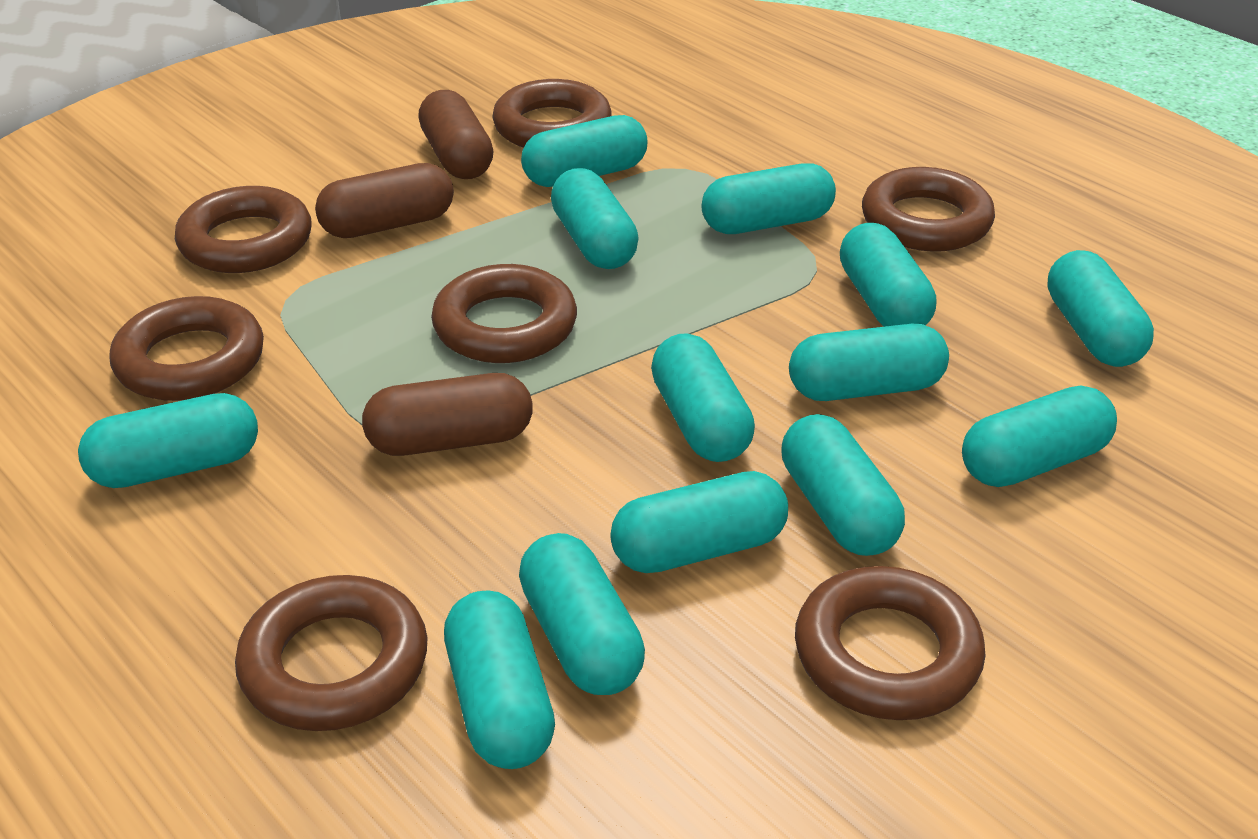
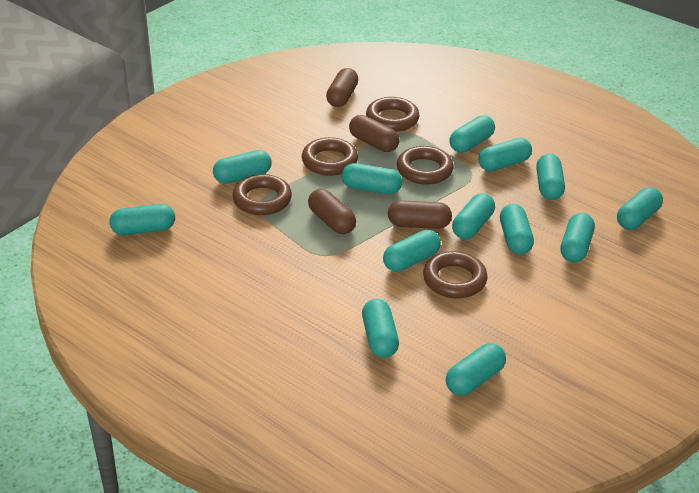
brown capsule: 3 -> 4
brown ring: 7 -> 5

